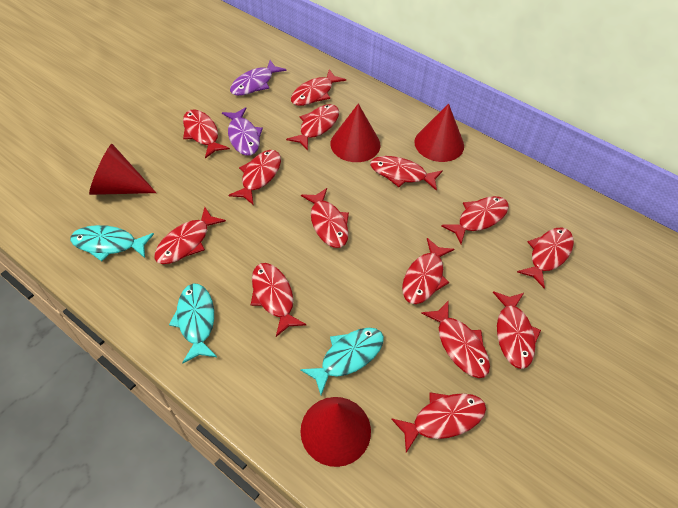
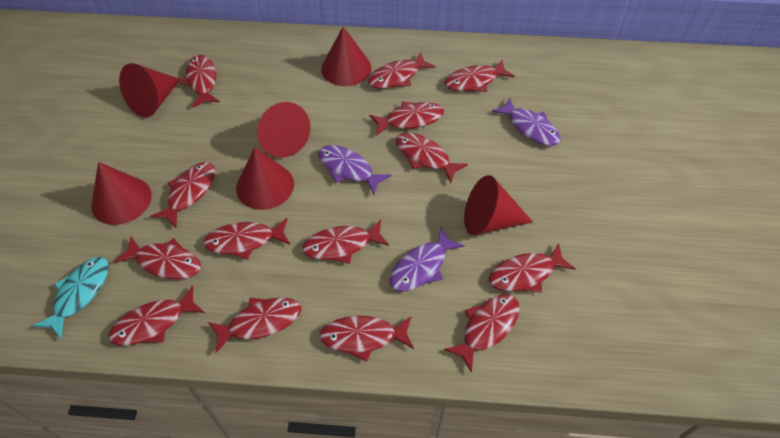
purple fish: 2 -> 3
red cone: 4 -> 6
turquoise fish: 3 -> 1

